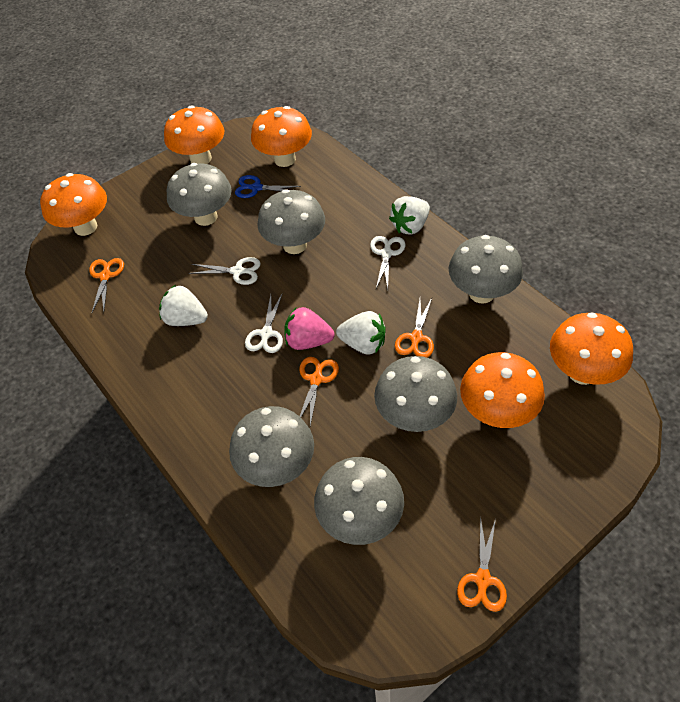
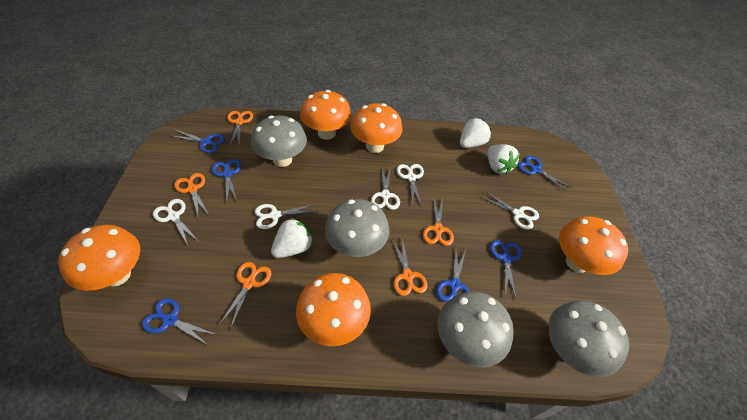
blue scissors: 1 -> 6
grey mushroom: 6 -> 4
orange scissors: 4 -> 5
pink strawberry: 1 -> 0
white scissors: 3 -> 5

